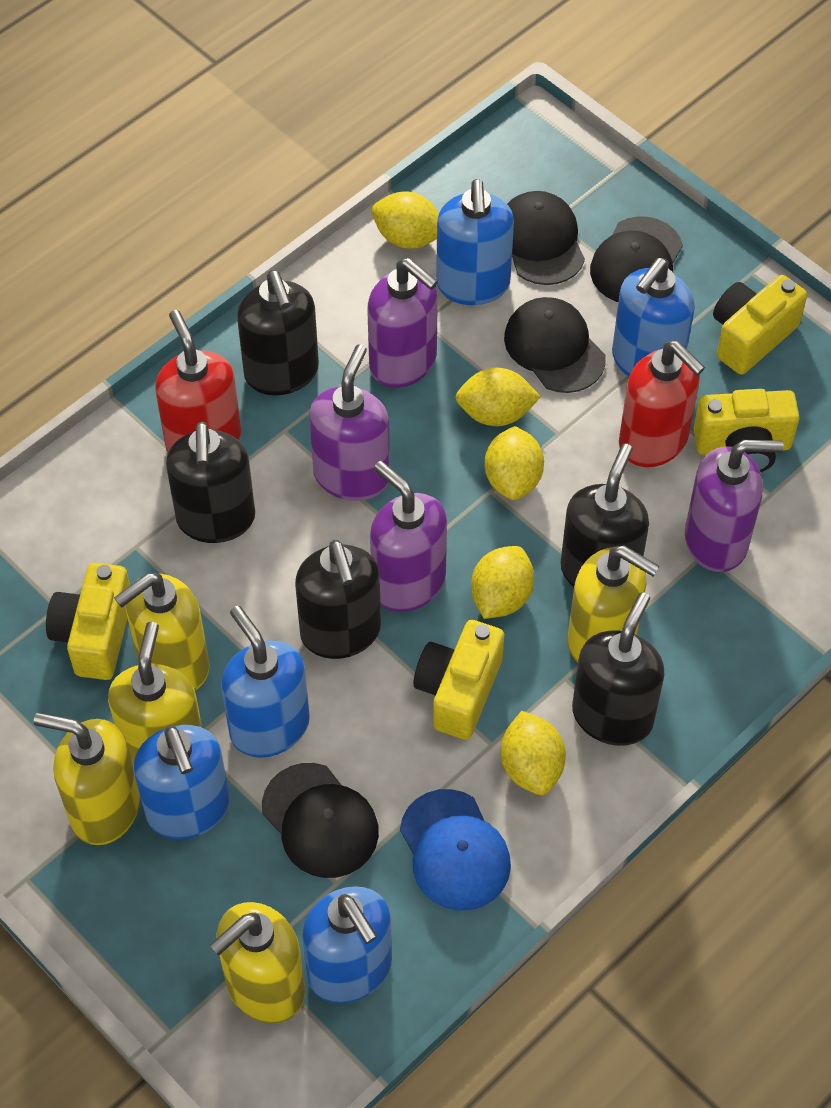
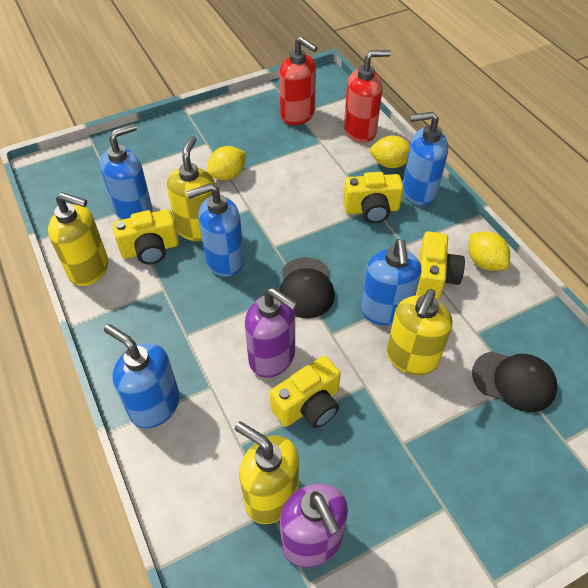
black cap: 4 -> 2
black soap dispenser: 5 -> 0
blue cap: 1 -> 0
purple soap dispenser: 4 -> 2
yellow lemon: 5 -> 3
yellow soap dispenser: 5 -> 4

